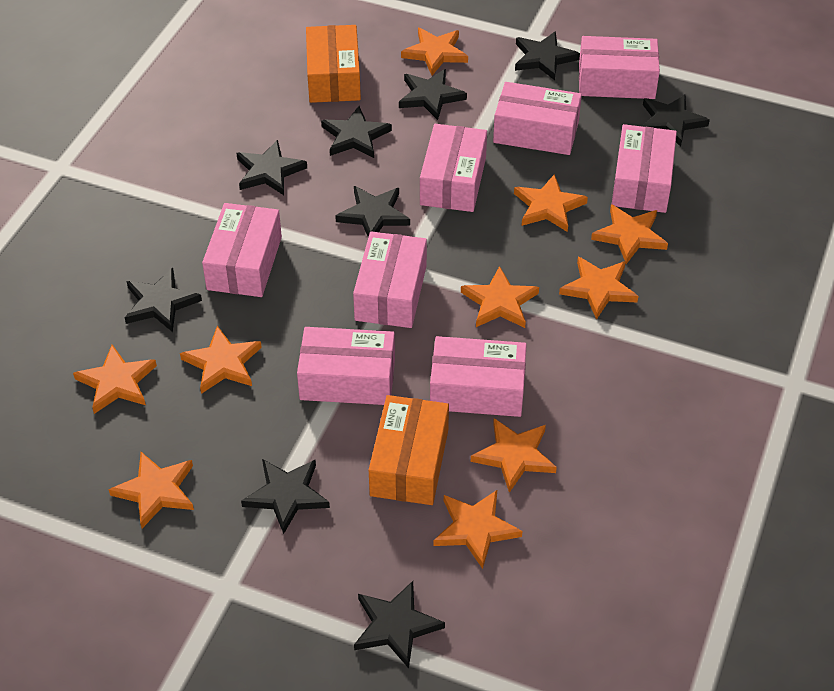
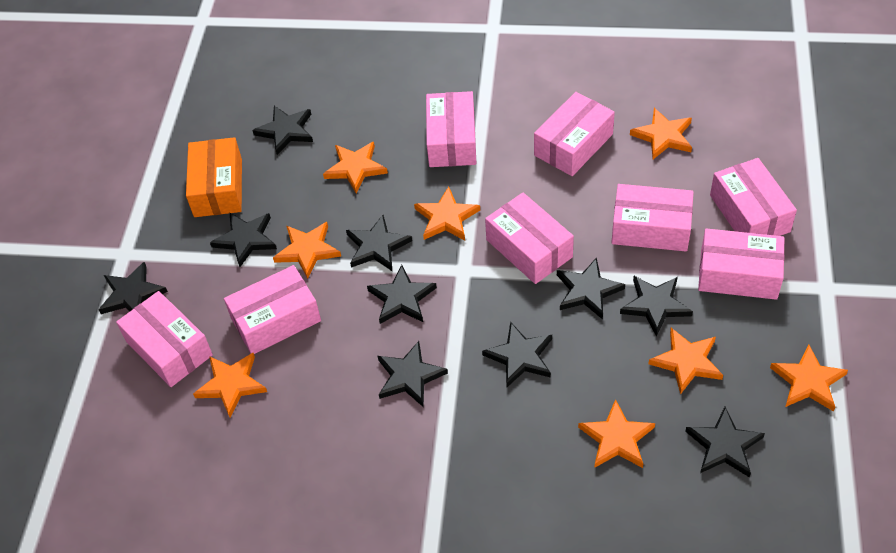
black star: 9 -> 10
orange box: 2 -> 1
orange star: 10 -> 8

